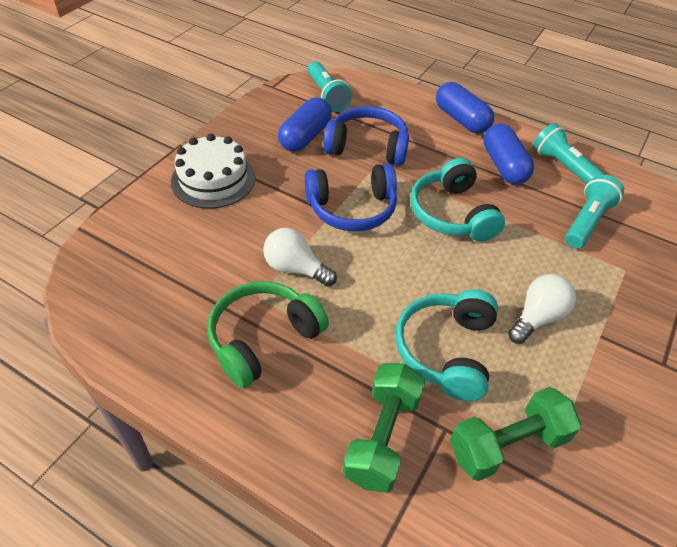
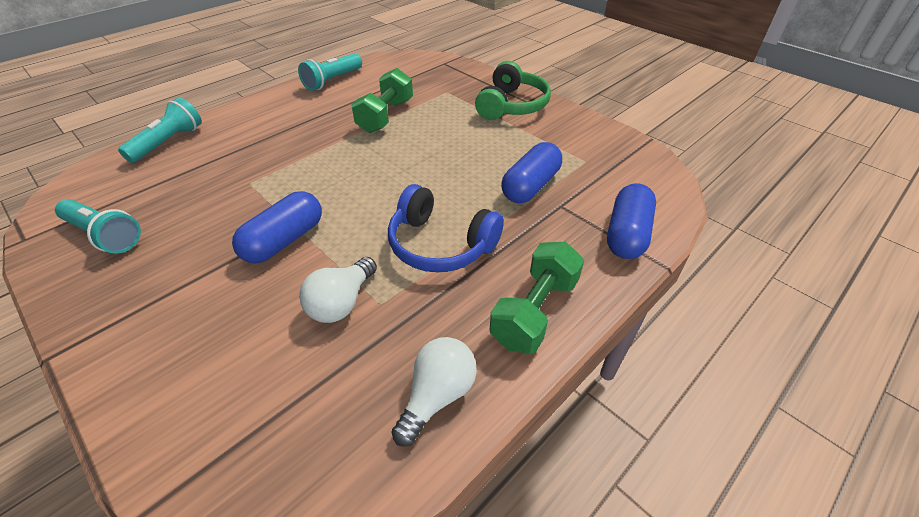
blue headphones: 2 -> 1
turquoise headphones: 2 -> 0
white cake: 1 -> 0

